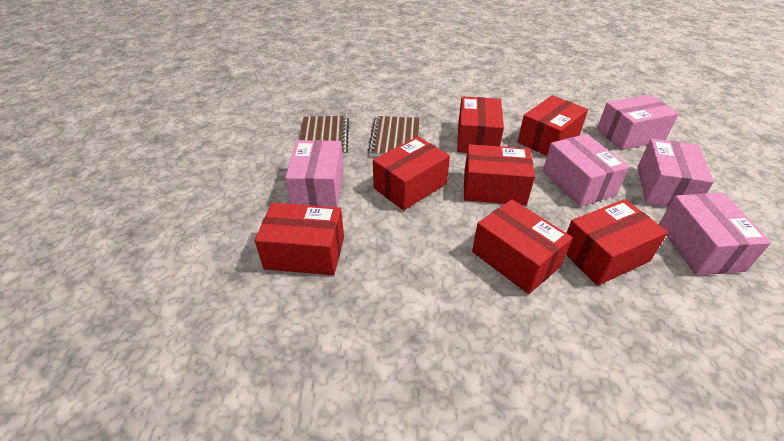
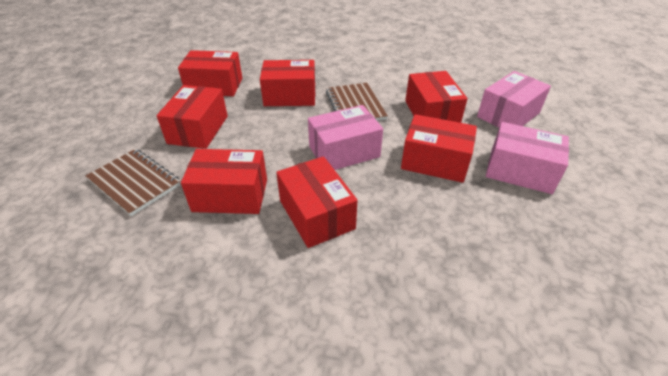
pink box: 5 -> 3

